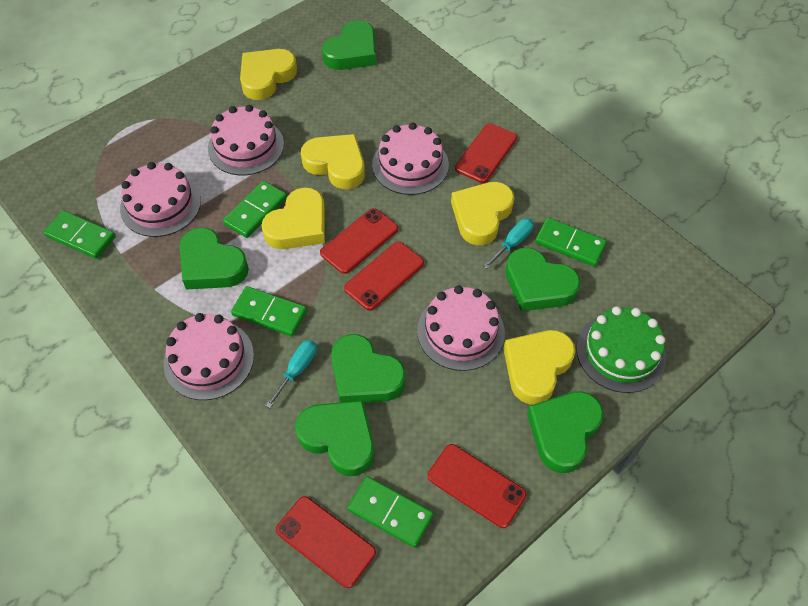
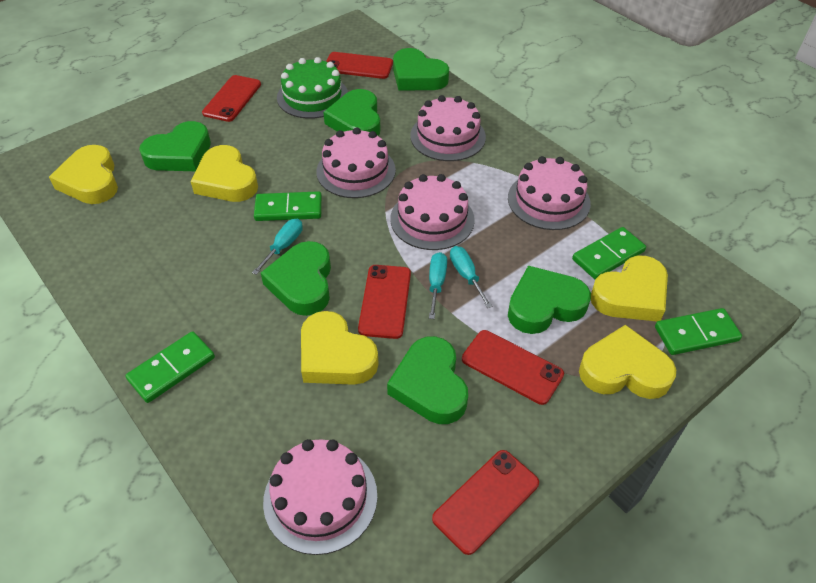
green domino: 5 -> 4
turquoise screwdriver: 2 -> 3

